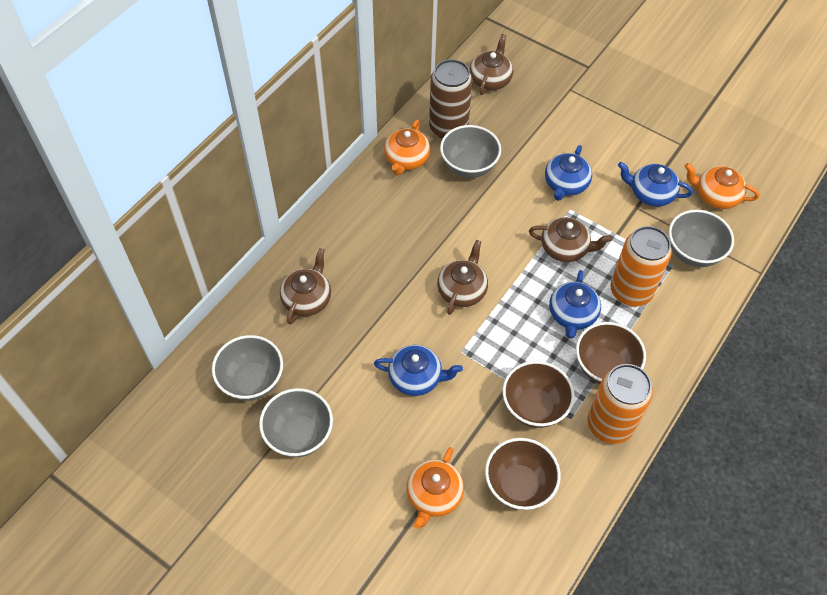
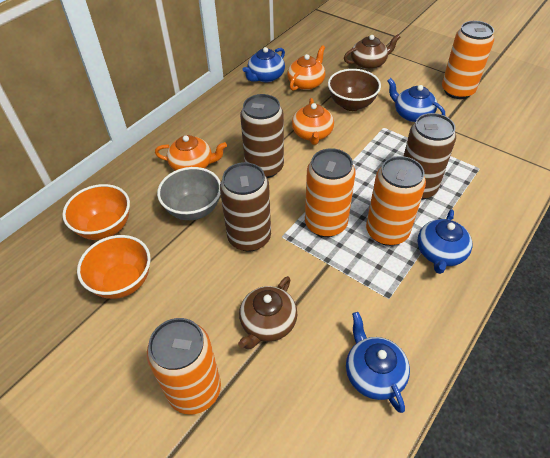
brown bowl: 3 -> 1
brown can: 1 -> 3
brown teapot: 4 -> 2
grey bowl: 4 -> 1
orange bowl: 0 -> 2
orange can: 2 -> 4

